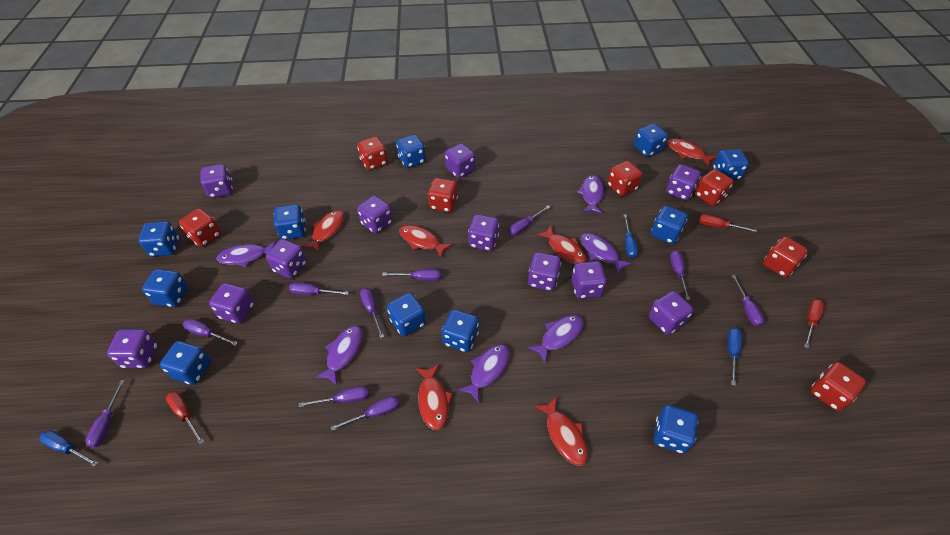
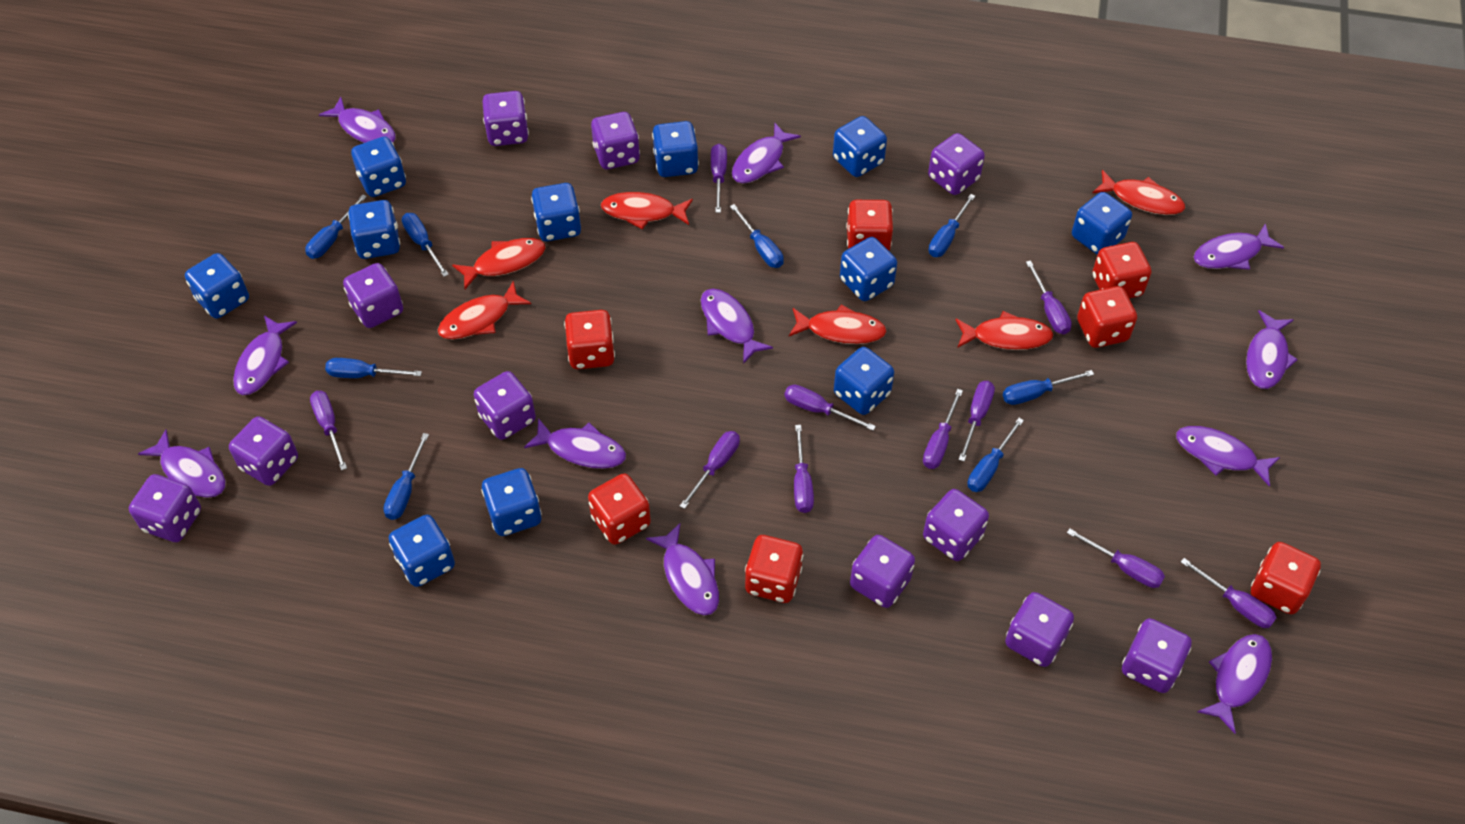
blue screwdriver: 3 -> 8
purple fish: 6 -> 11
red screwdriver: 3 -> 0

